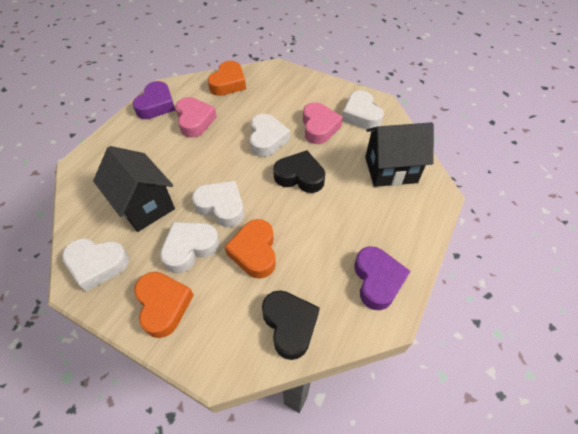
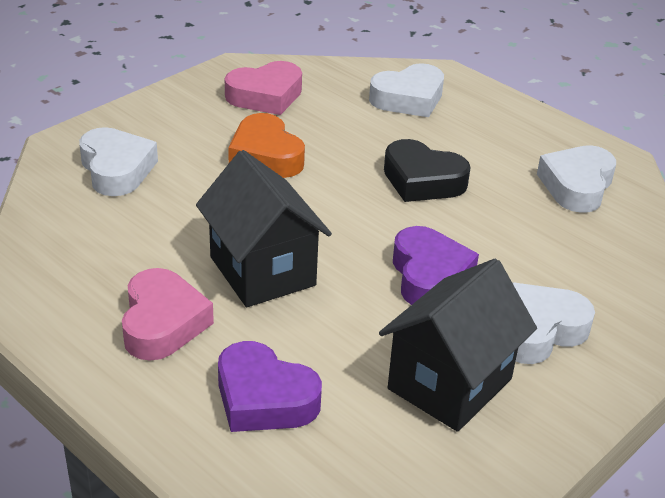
black heart: 2 -> 1
orange heart: 3 -> 1
white heart: 5 -> 4

